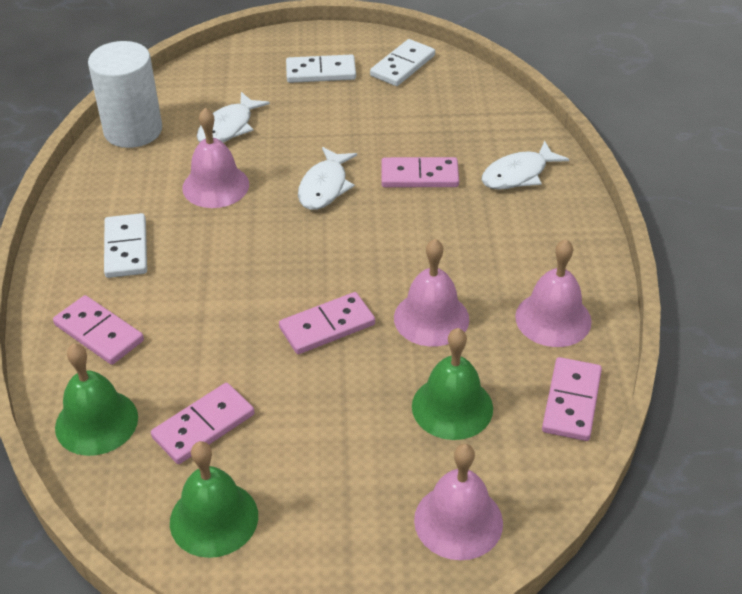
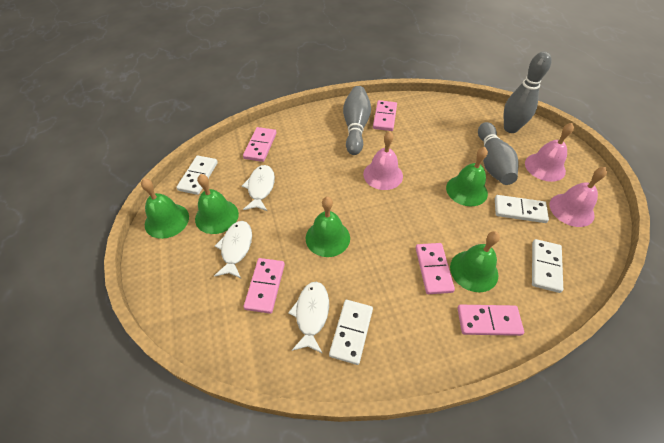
green bell: 3 -> 5
grey bowling pin: 0 -> 3
pink bell: 4 -> 3
white cylinder: 1 -> 0
white domino: 3 -> 4

